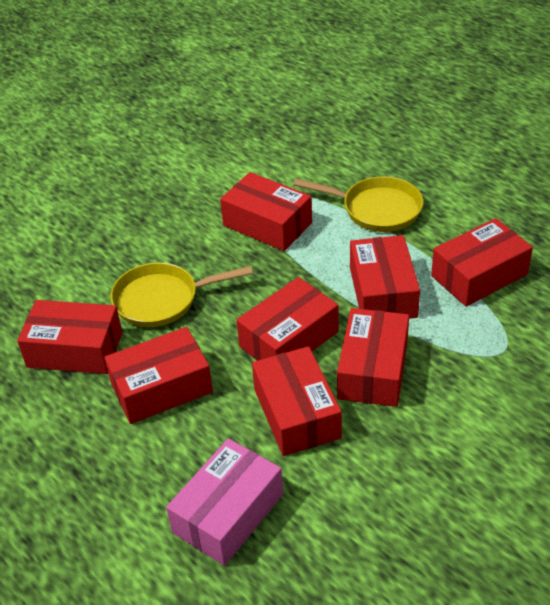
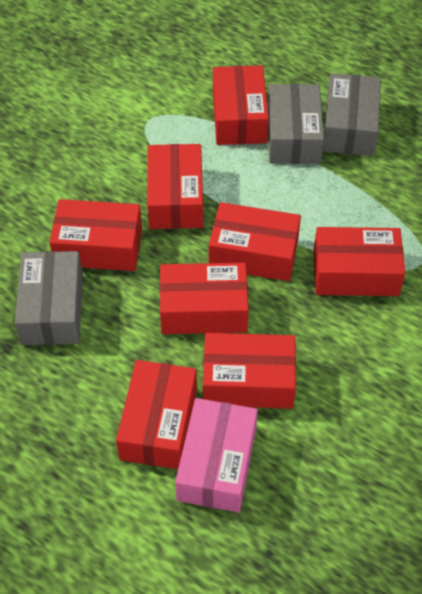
grey box: 0 -> 3
yellow pan: 2 -> 0

